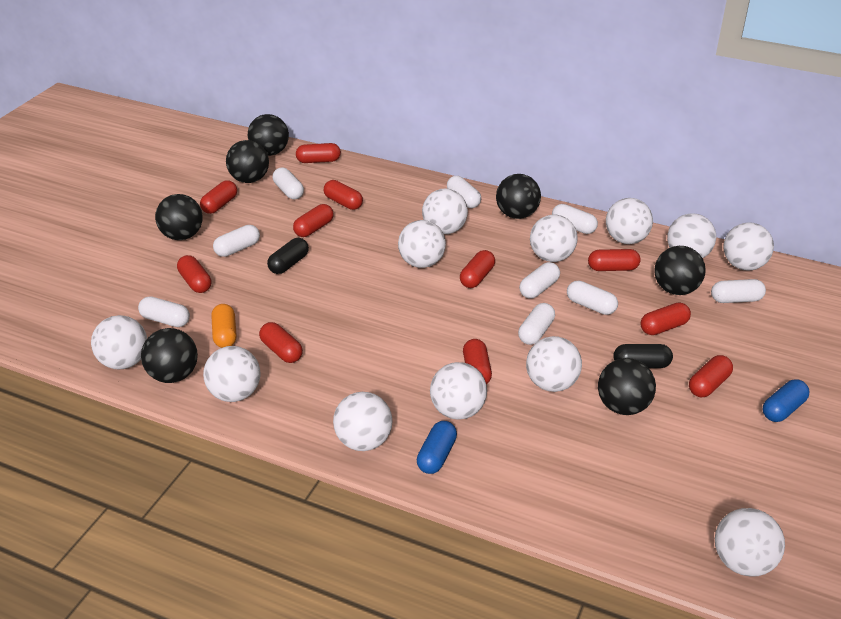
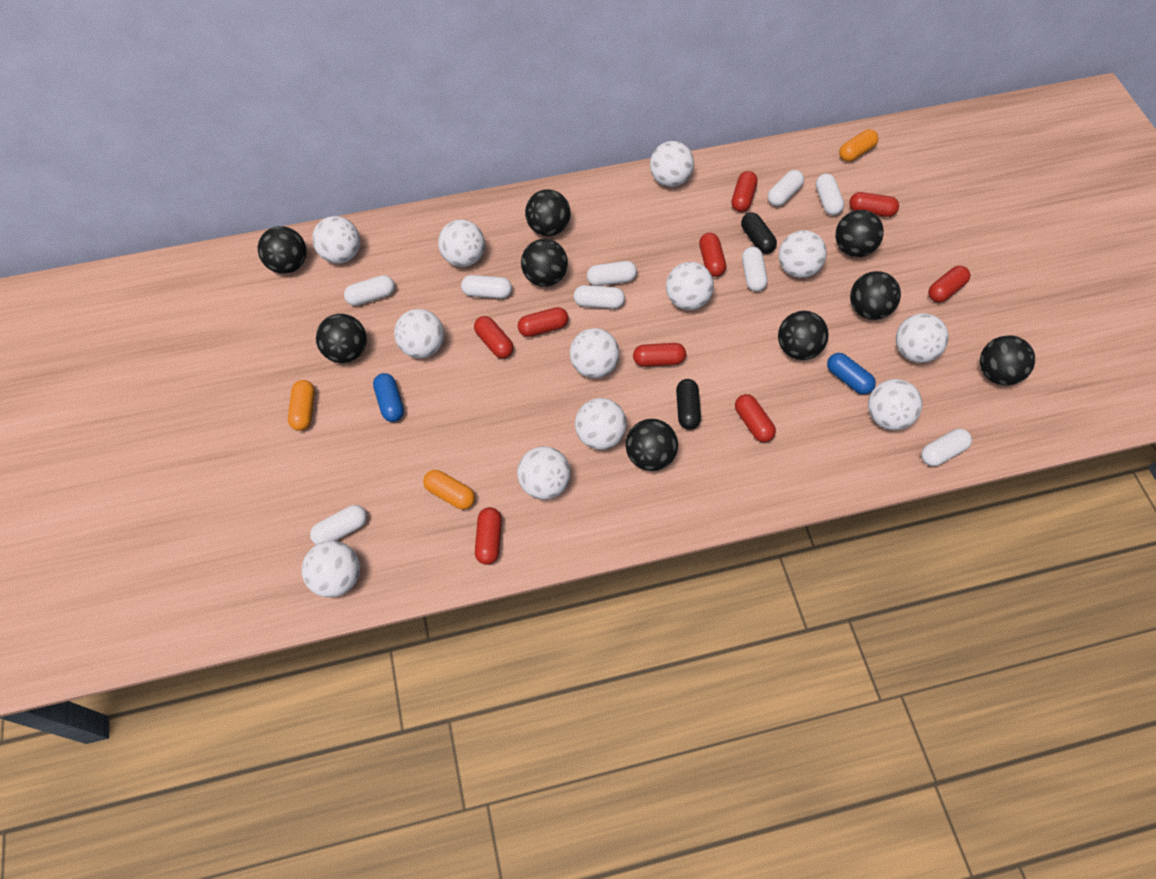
black ball: 7 -> 9
orange capsule: 1 -> 3
red capsule: 11 -> 9

